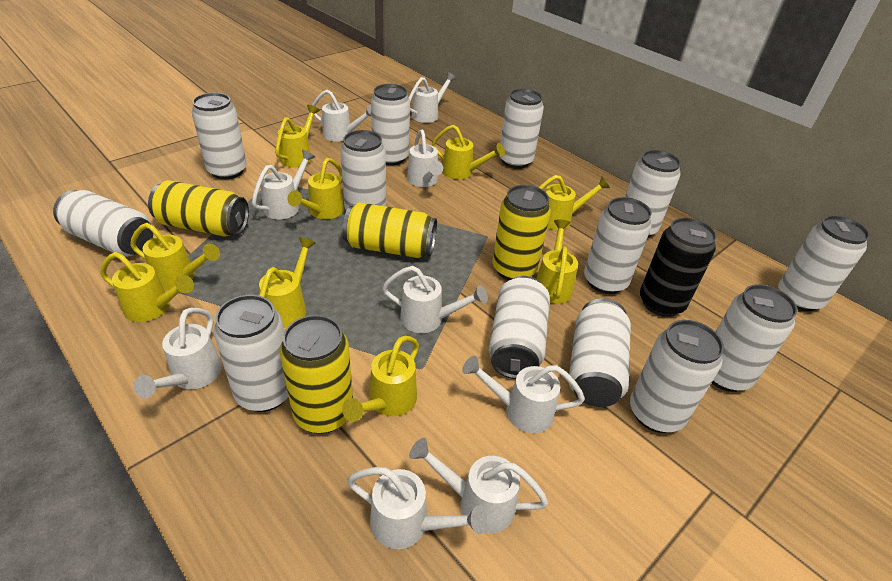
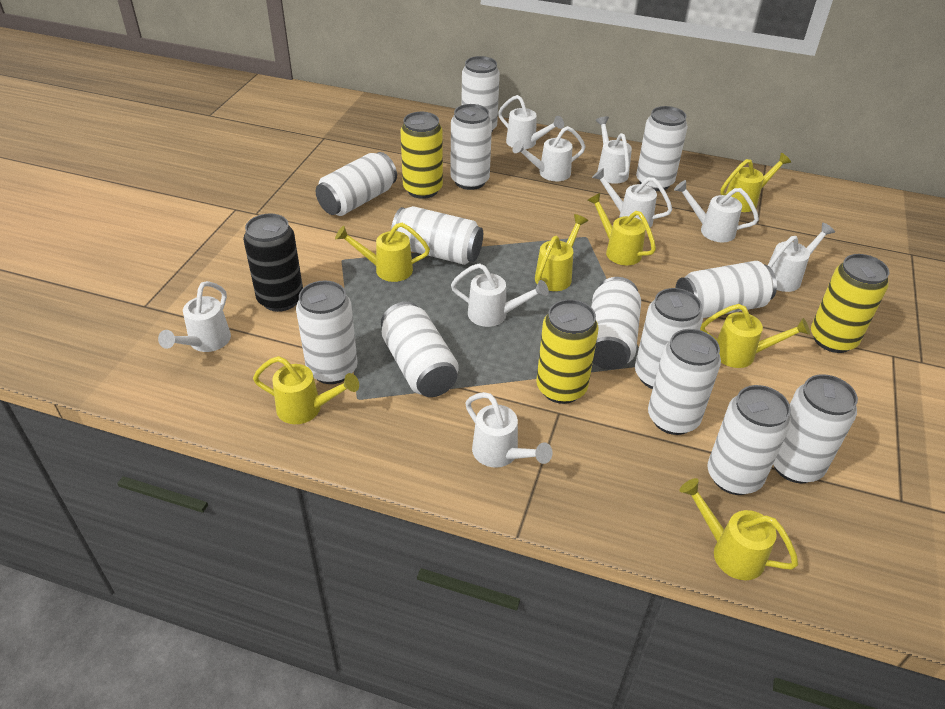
yellow can: 4 -> 3
yellow watering can: 9 -> 7

